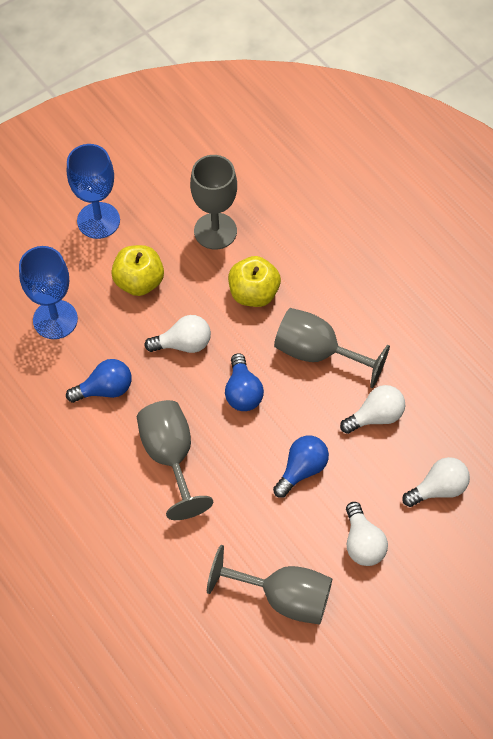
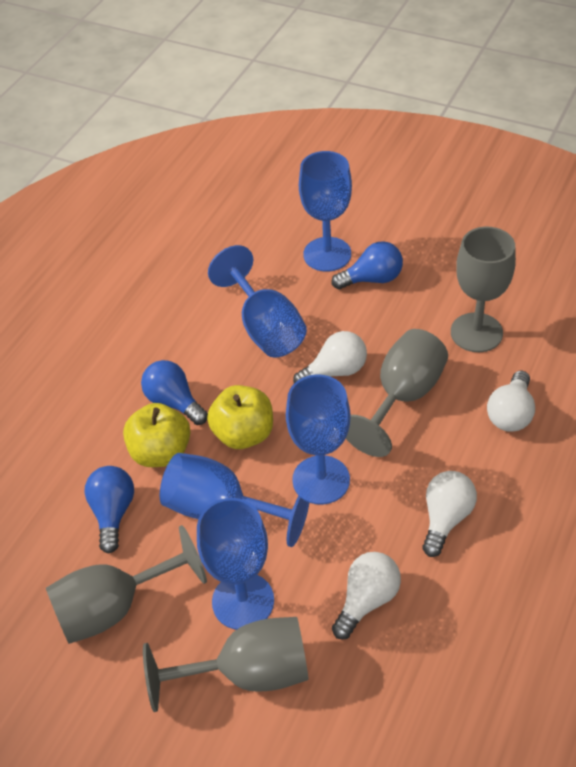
blue goblet: 2 -> 5

